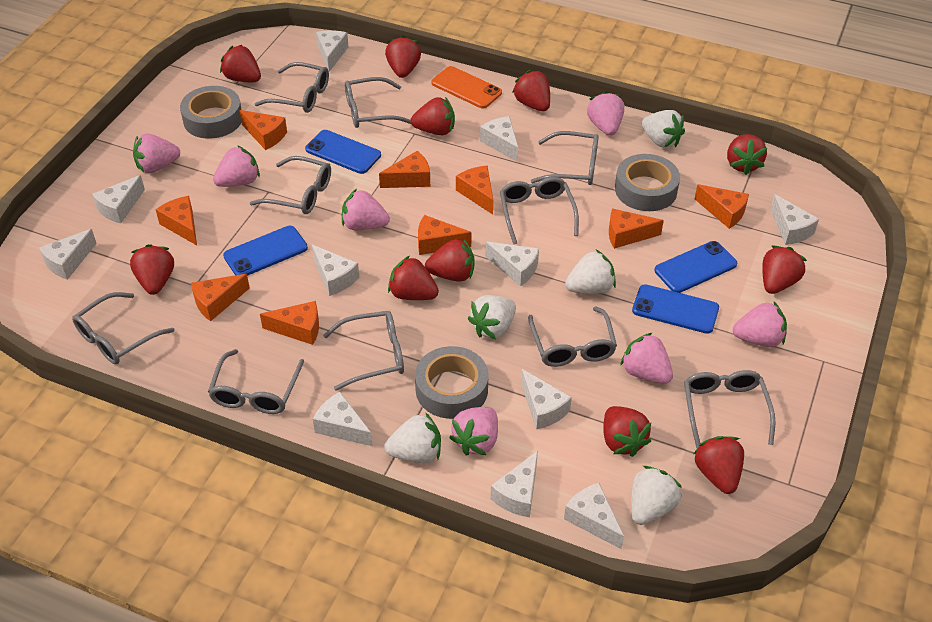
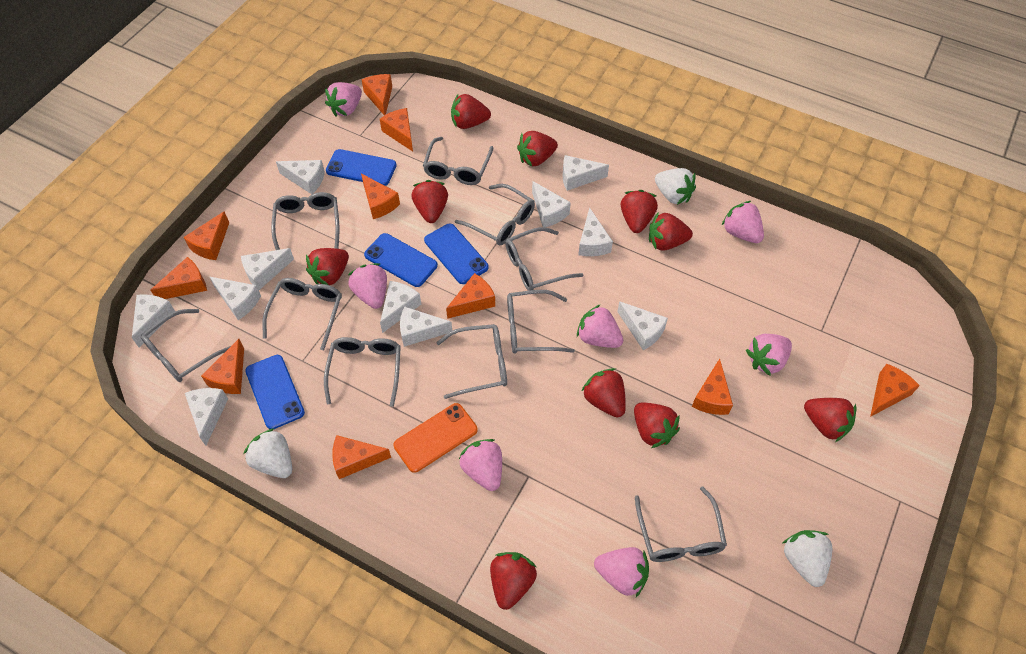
grey tape: 3 -> 0
orange cheese: 9 -> 10
red strawberry: 11 -> 10
white strawberry: 5 -> 3

